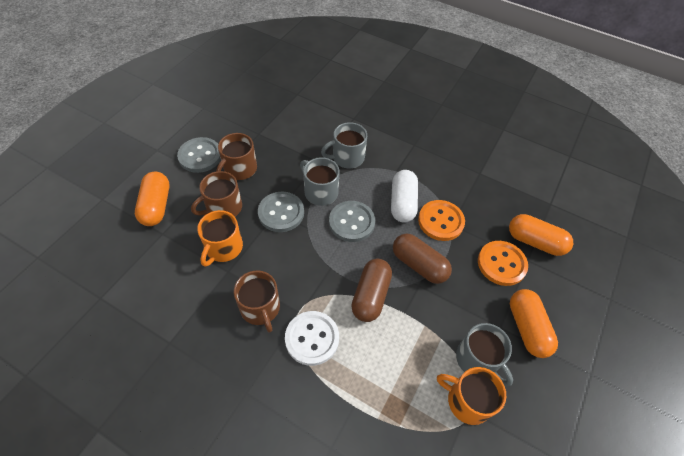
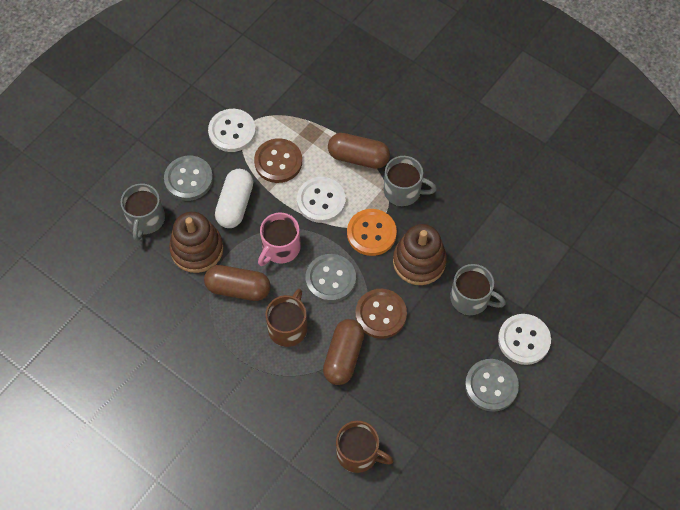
brown button: 0 -> 2
brown capsule: 2 -> 3
brown mug: 3 -> 2
brown stacking toy: 0 -> 2
orange button: 2 -> 1
orange capsule: 3 -> 0
orange mug: 2 -> 0
pink mug: 0 -> 1
white button: 1 -> 3

